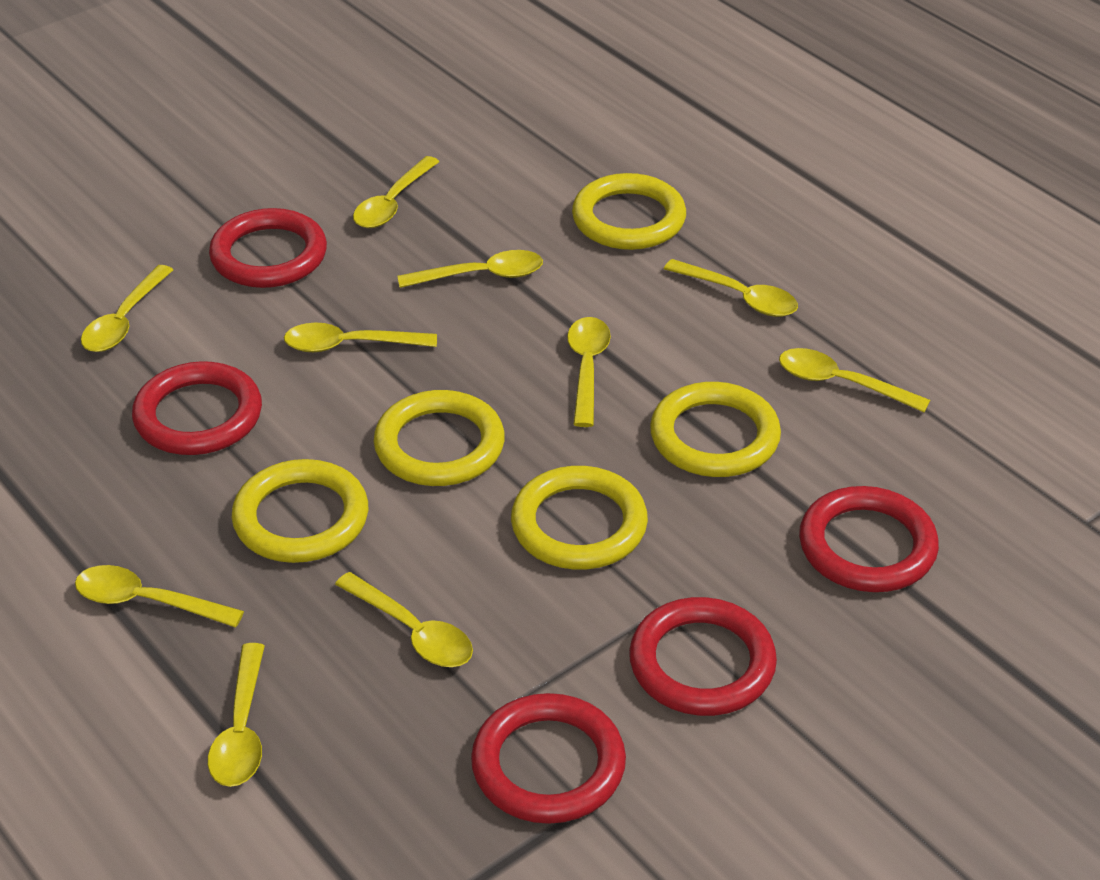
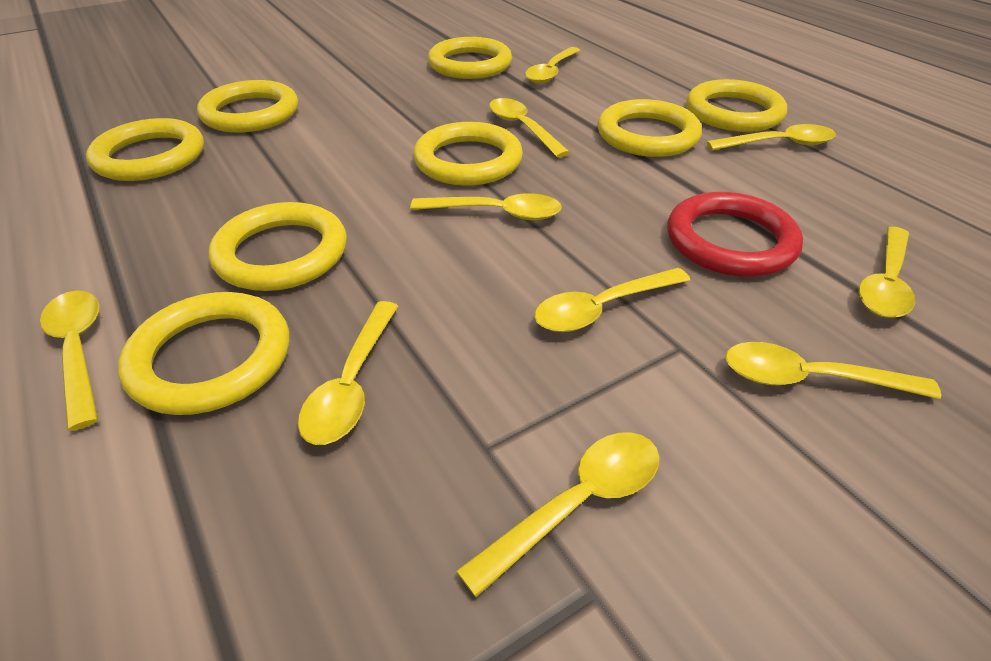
red ring: 5 -> 1
yellow ring: 5 -> 8

